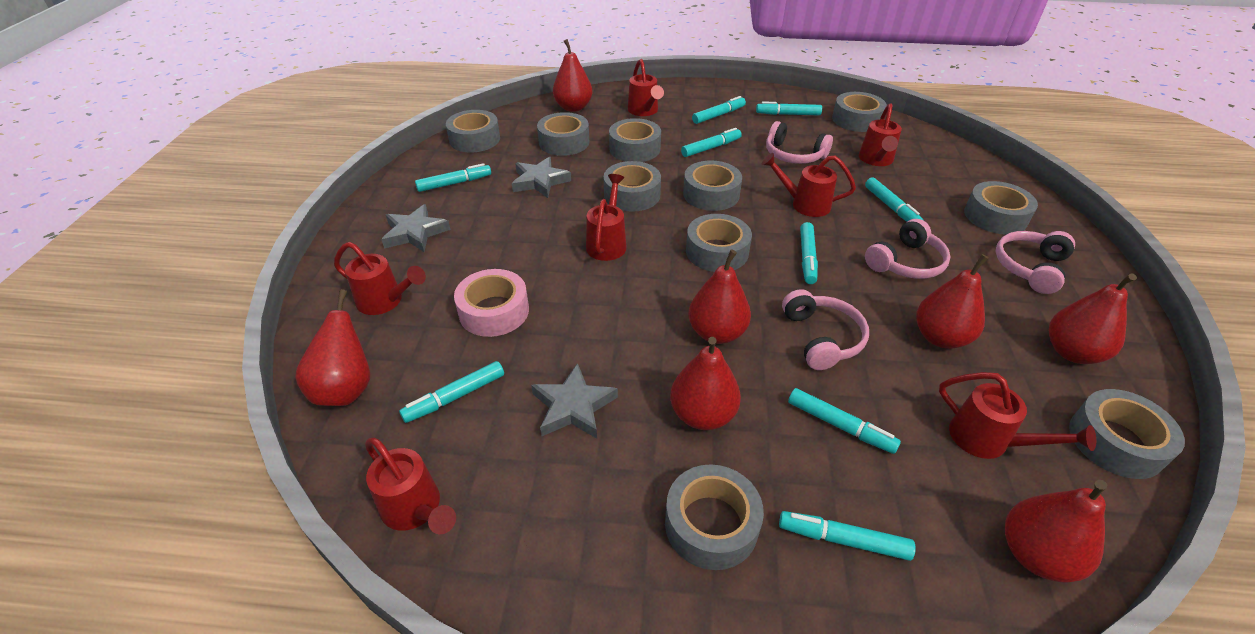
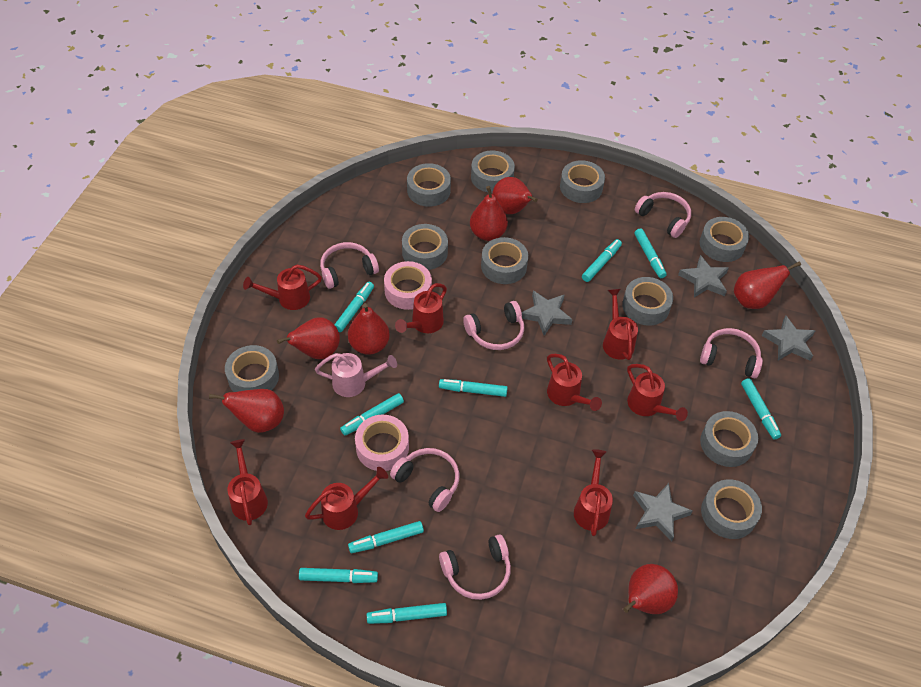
grey star: 3 -> 4
pink headphones: 4 -> 6
pink tape: 1 -> 2
pink watering can: 0 -> 1
red watering can: 7 -> 8

